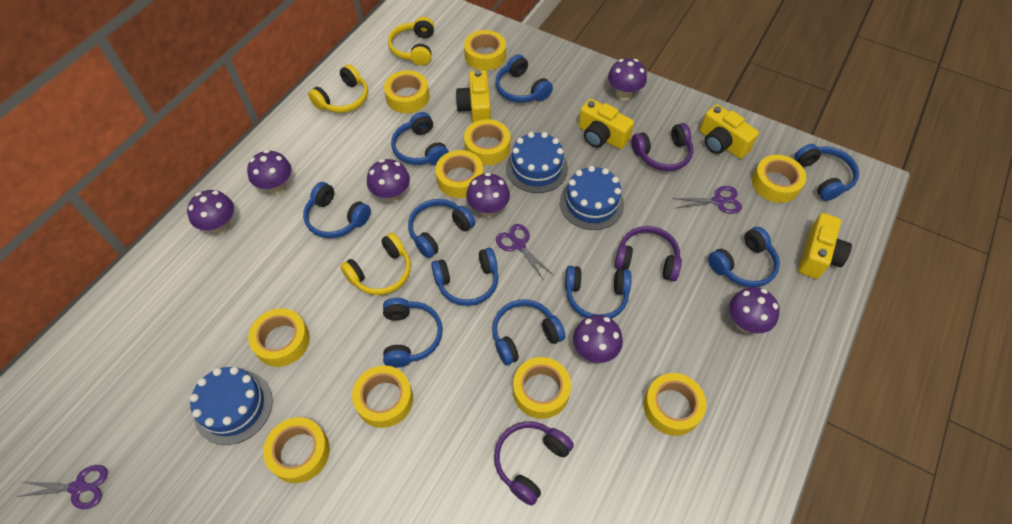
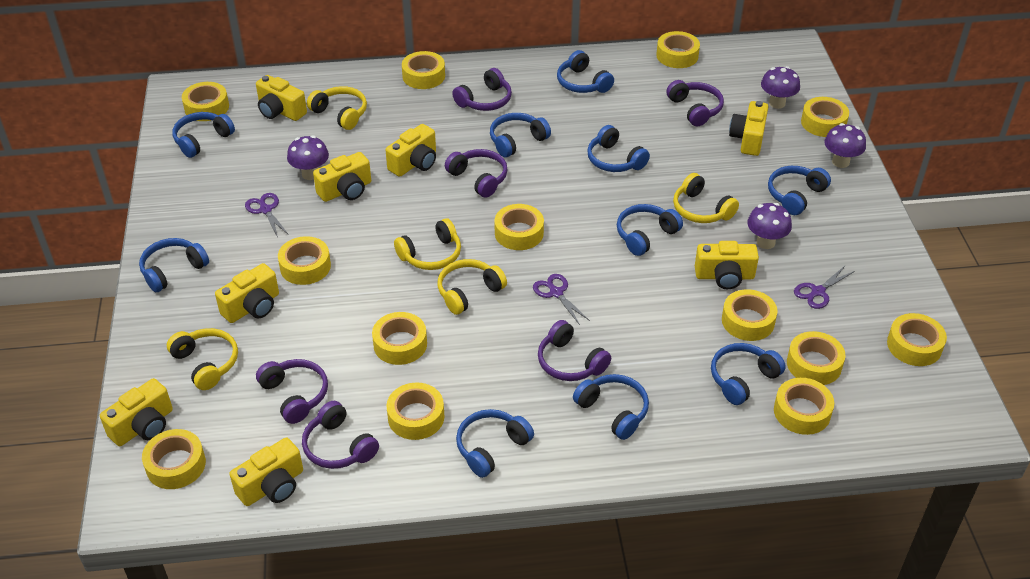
blue cake: 3 -> 0
purple headphones: 3 -> 6
purple mushroom: 7 -> 4
yellow camera: 4 -> 8
yellow headphones: 3 -> 5
yellow tape: 10 -> 13

